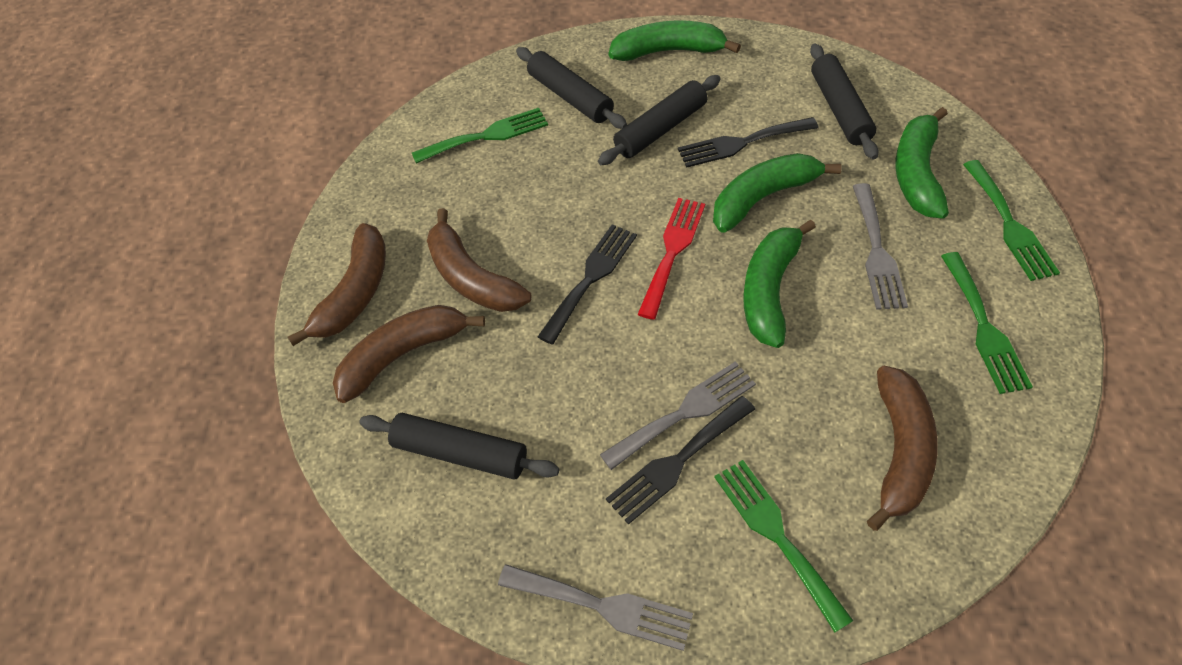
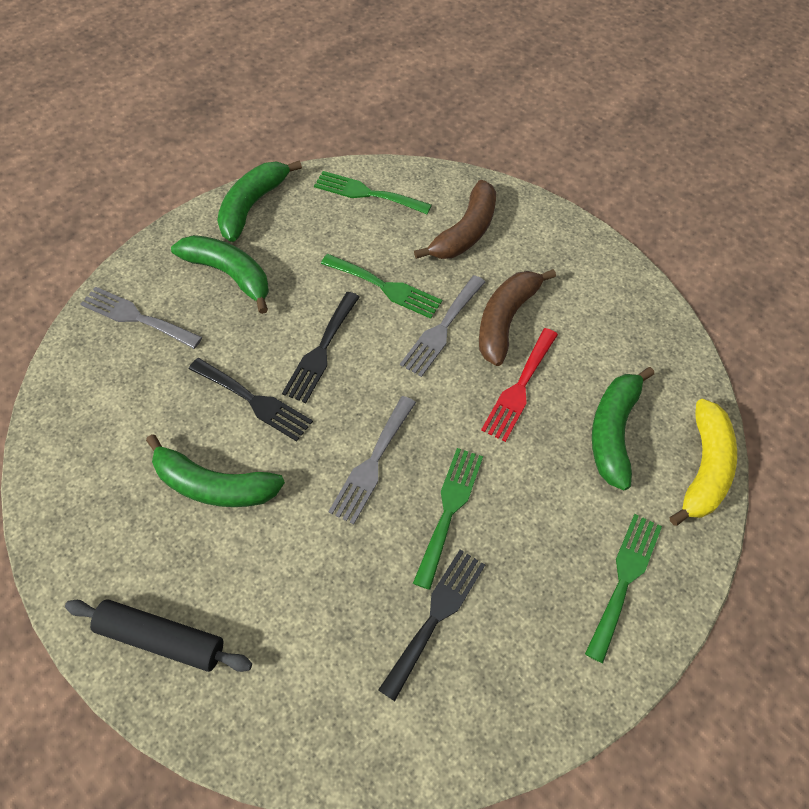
black rolling pin: 4 -> 1
brown banana: 4 -> 2
yellow banana: 0 -> 1

